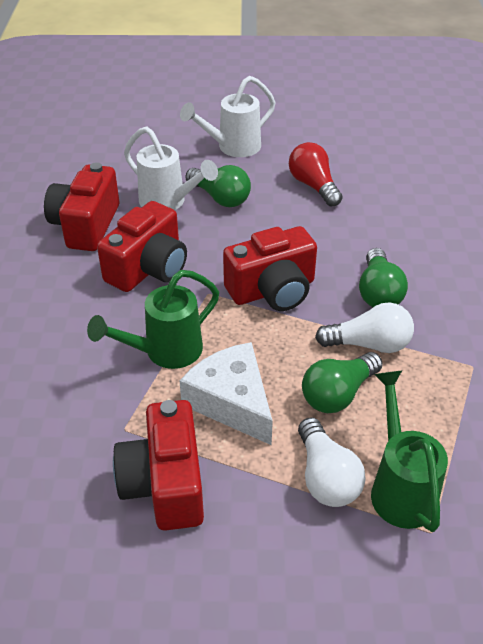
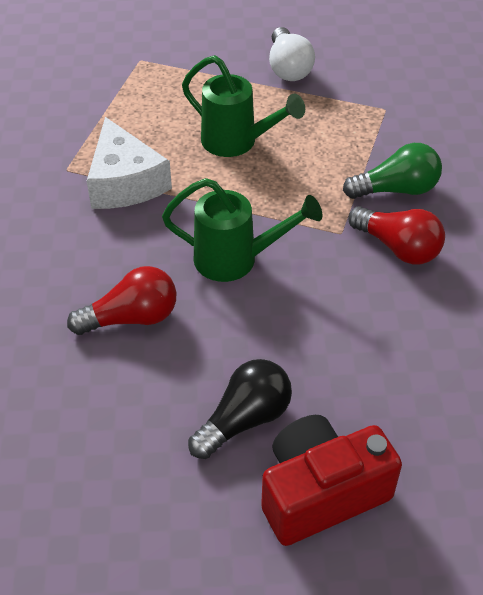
black light bulb: 0 -> 1
green light bulb: 3 -> 1
red camera: 4 -> 1
red light bulb: 1 -> 2
white light bulb: 2 -> 1
white watering can: 2 -> 0

